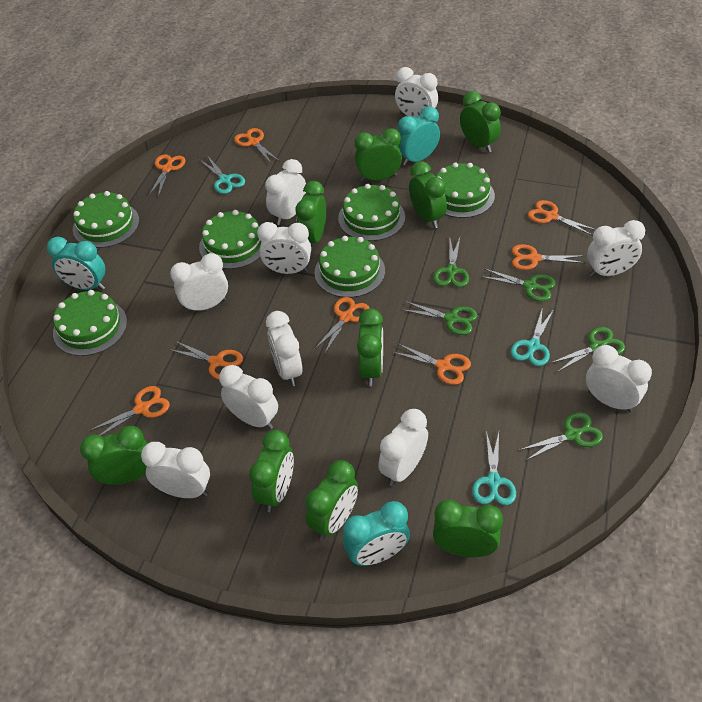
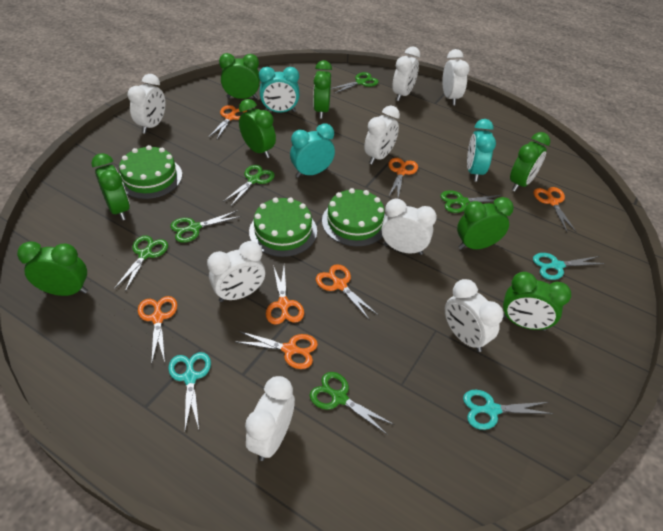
green cake: 6 -> 3
green clock: 9 -> 8
green scissors: 5 -> 6
orange scissors: 8 -> 7
white clock: 10 -> 8

